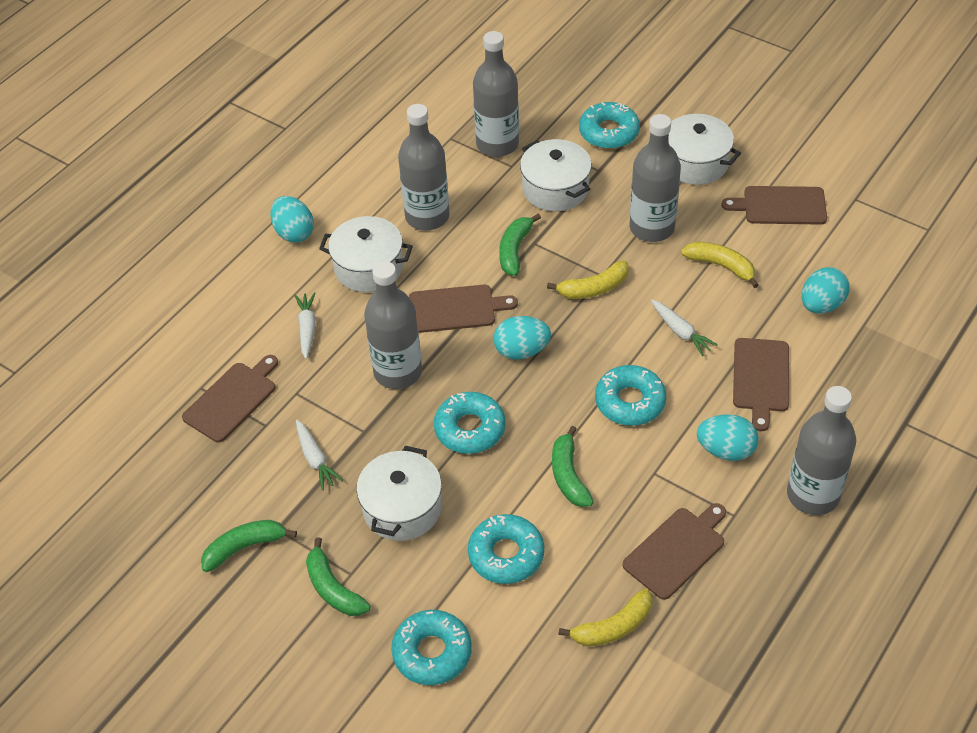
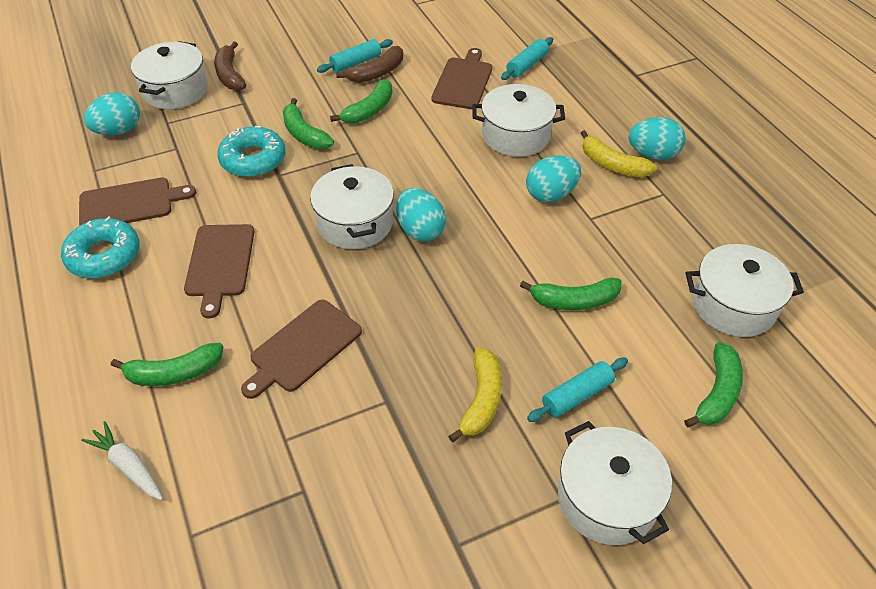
brown banana: 0 -> 2
brown cutting board: 5 -> 4
green banana: 4 -> 5
grey bottle: 5 -> 0
turquoise donut: 5 -> 2
turquoise rolling pin: 0 -> 3
white carrot: 3 -> 1
white pot: 4 -> 5
yellow banana: 3 -> 2

